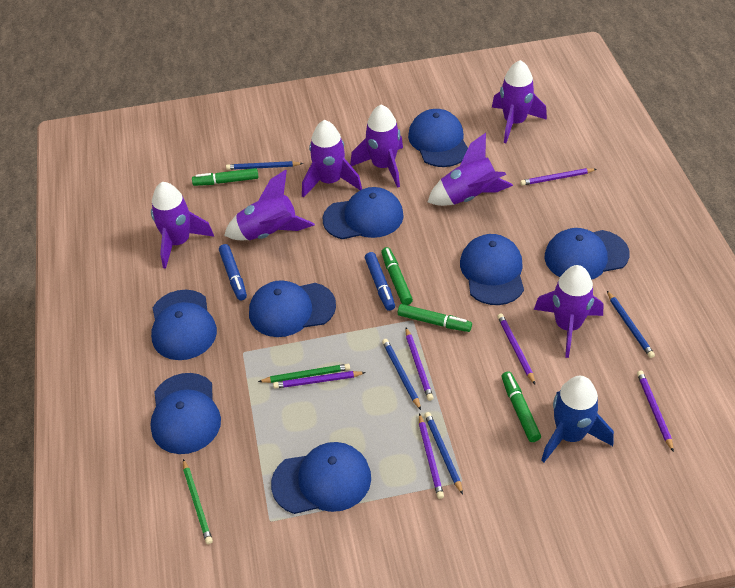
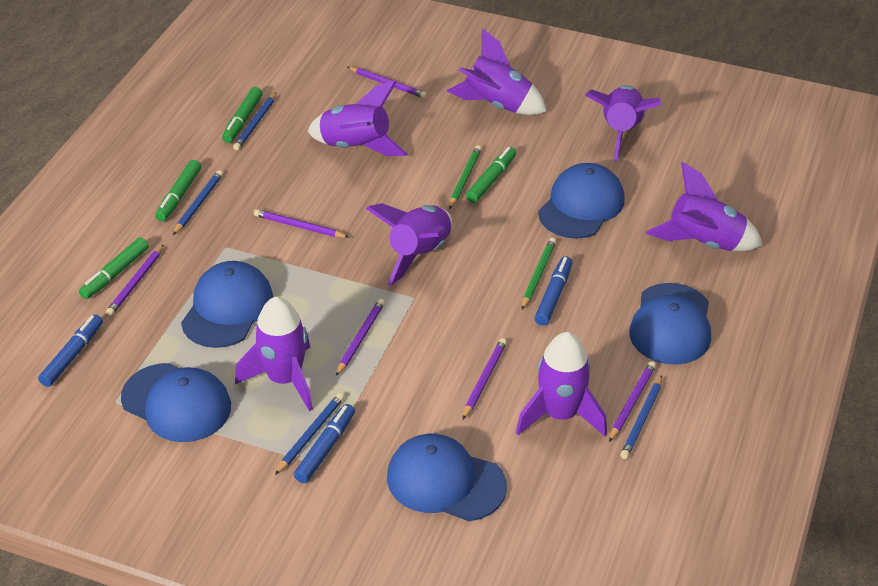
blue cap: 8 -> 5
blue marker: 2 -> 3
blue rocket: 1 -> 0

